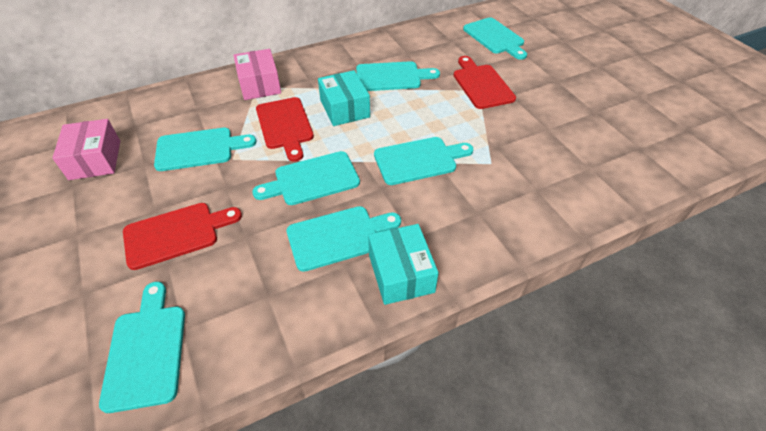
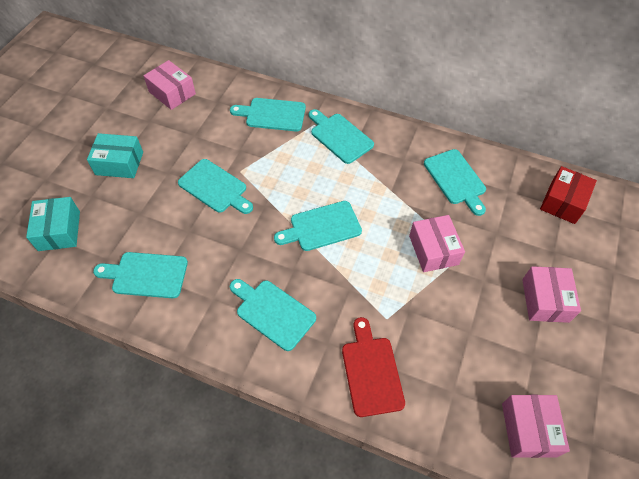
pink box: 2 -> 4
red box: 0 -> 1
red cutting board: 3 -> 1

